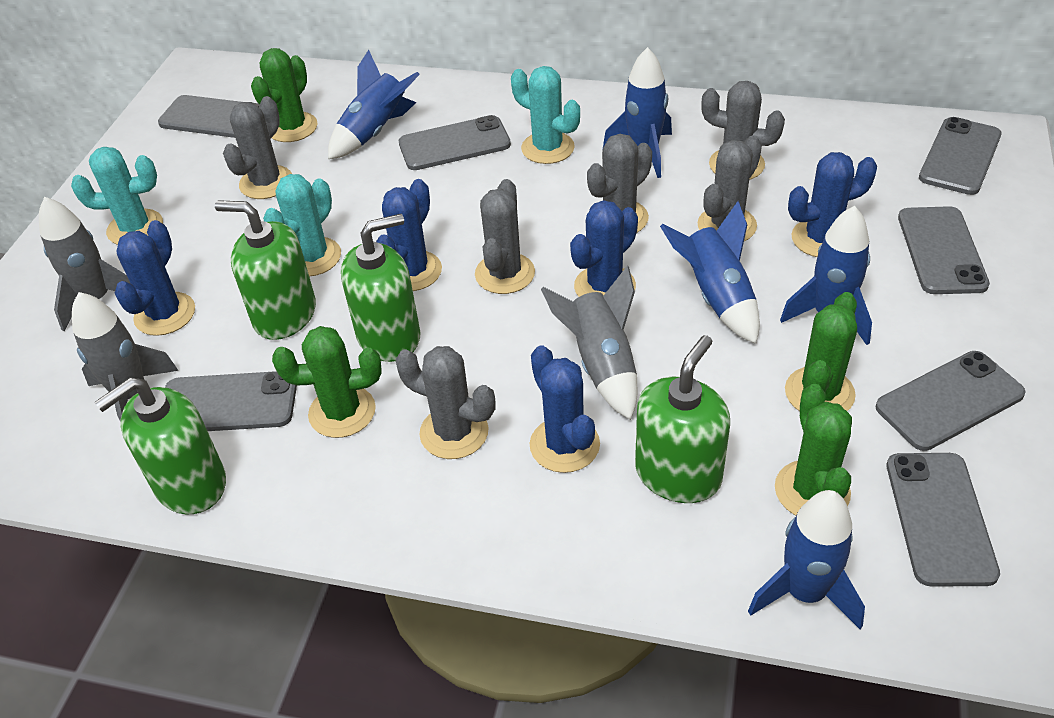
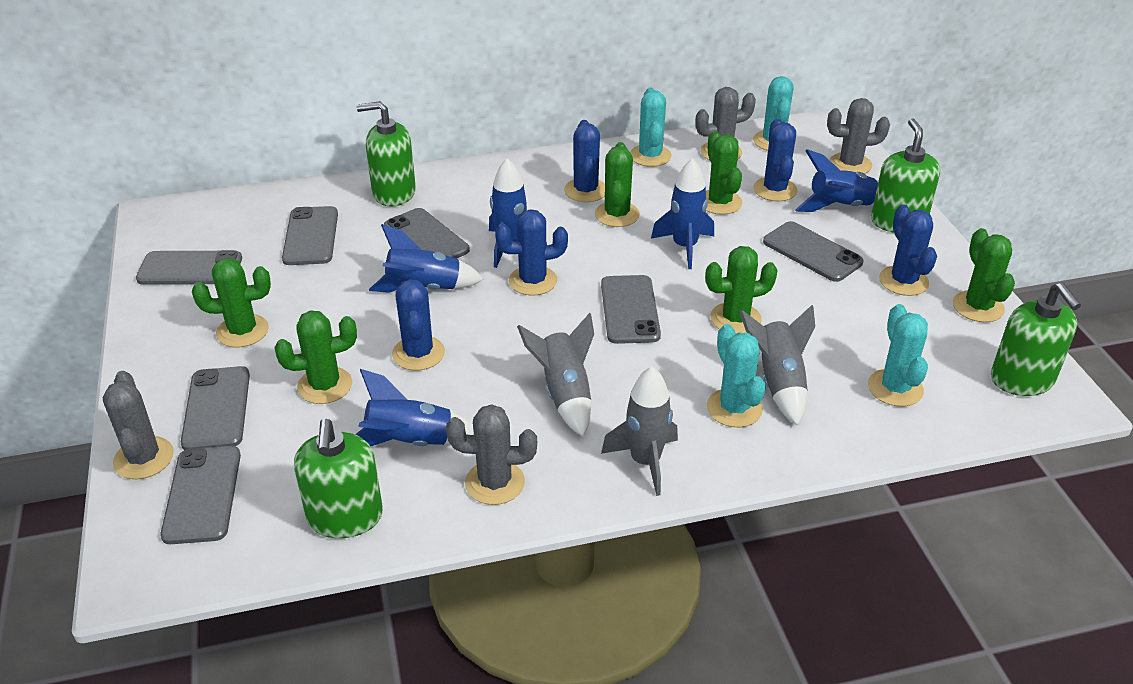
green cactus: 4 -> 6
grey cactus: 6 -> 4
turquoise cactus: 3 -> 4

